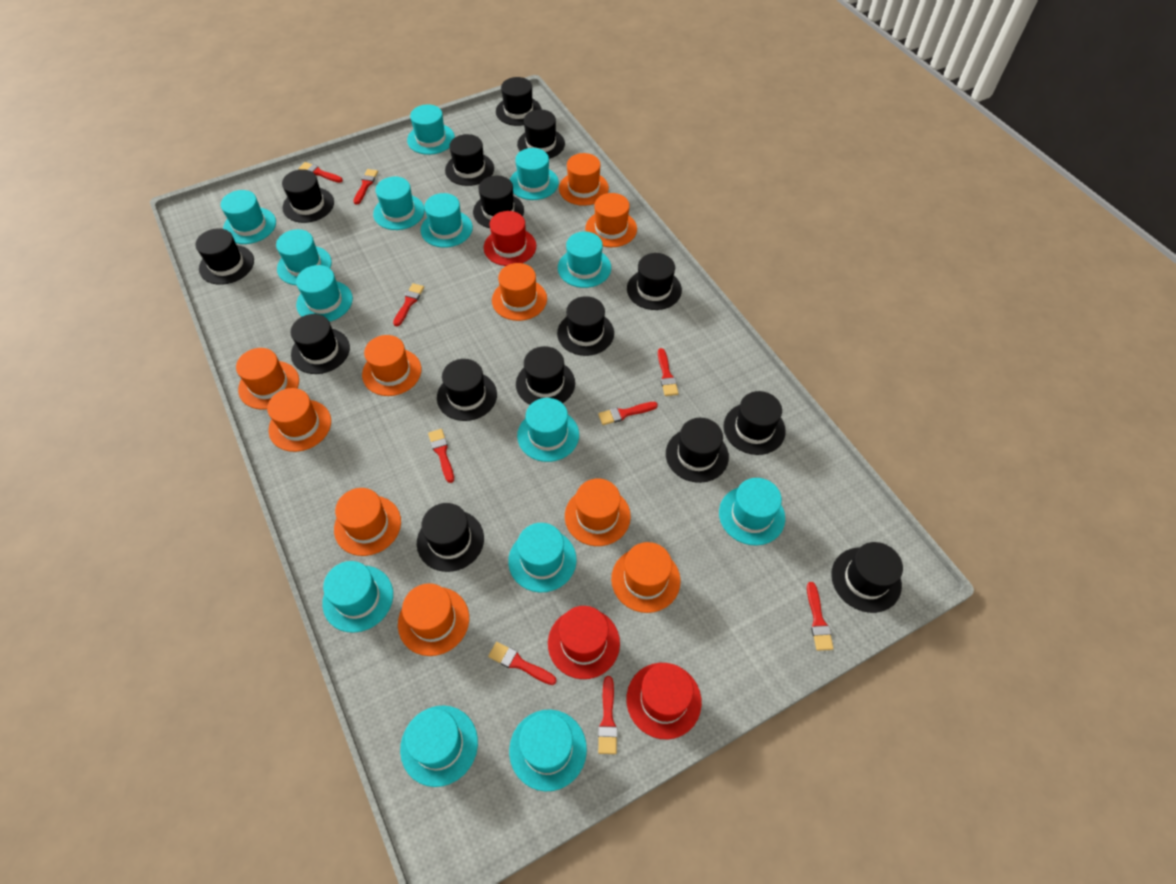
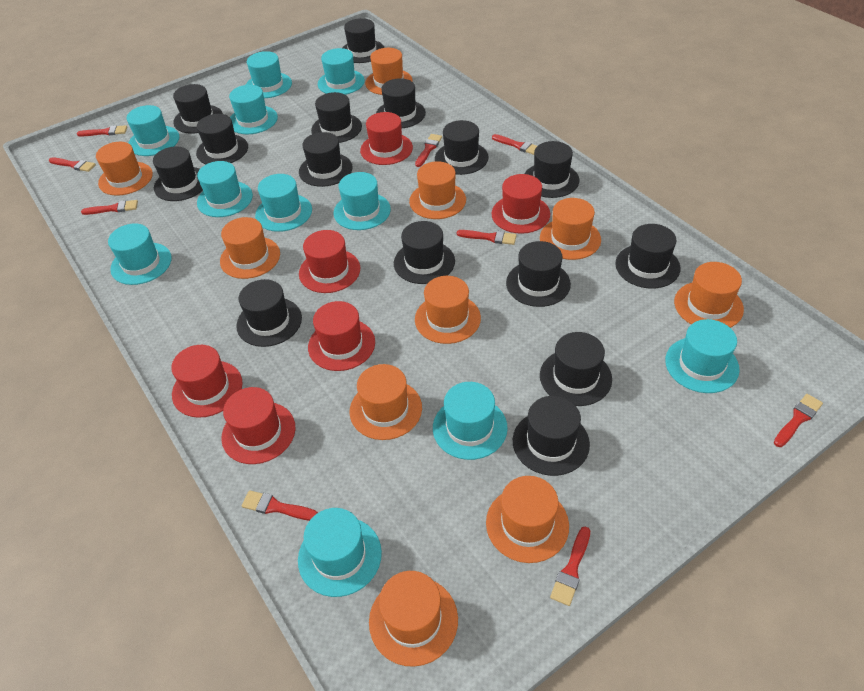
red hat: 3 -> 6
turquoise hat: 14 -> 11

